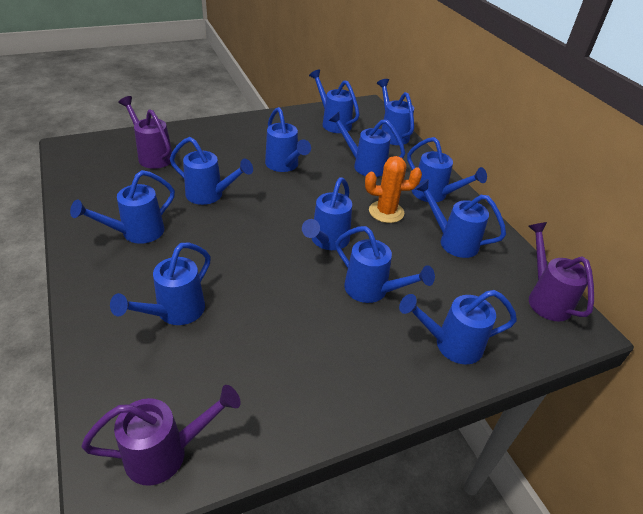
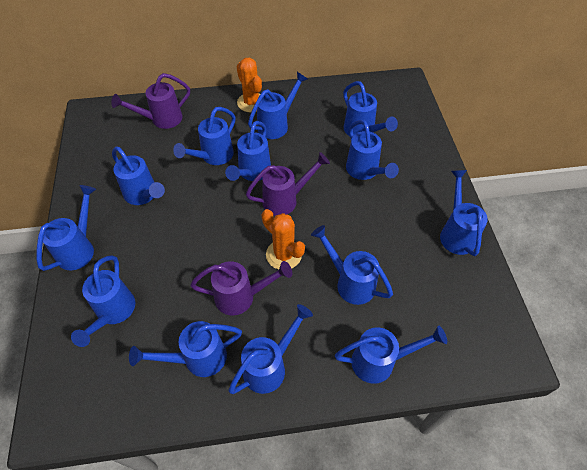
blue watering can: 12 -> 13
orange cactus: 1 -> 2

